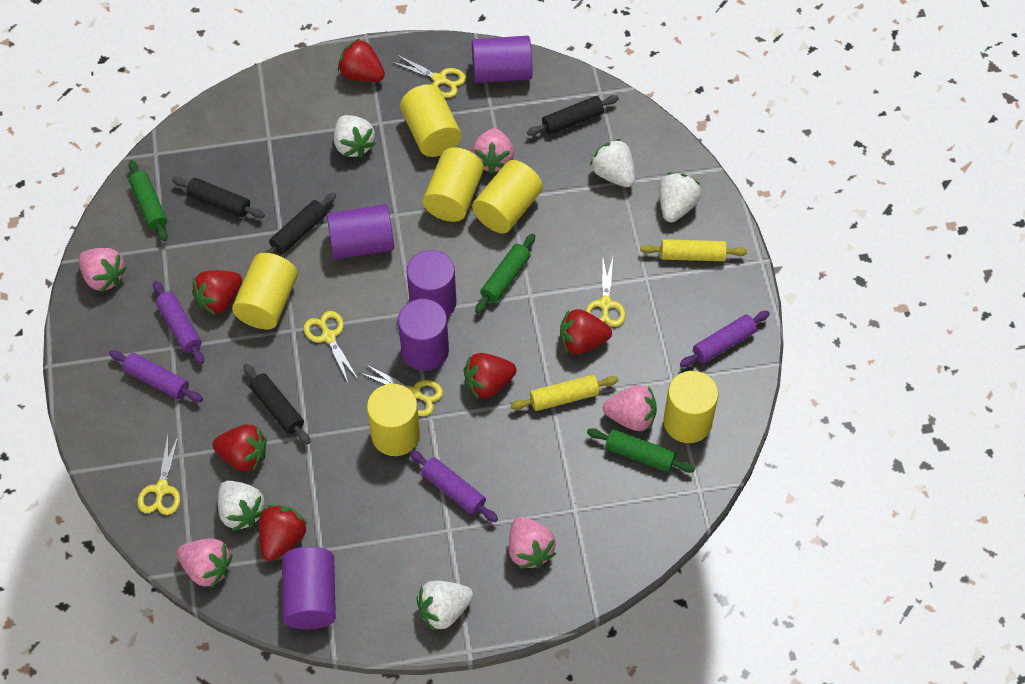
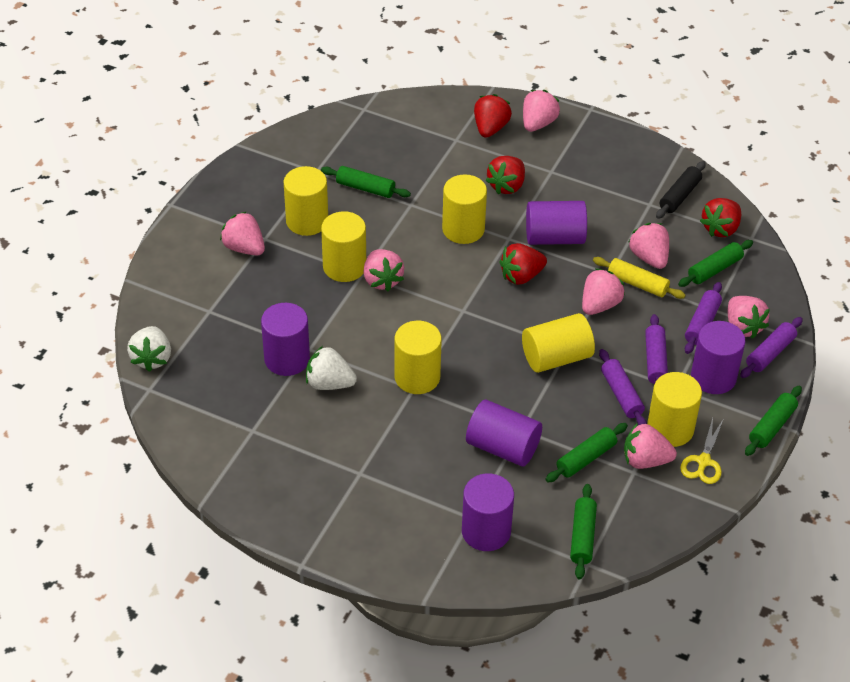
black rolling pin: 4 -> 1
green rolling pin: 3 -> 5
pink strawberry: 5 -> 7
red strawberry: 6 -> 4
white strawberry: 5 -> 2
yellow rolling pin: 2 -> 1
yellow scissors: 5 -> 1

